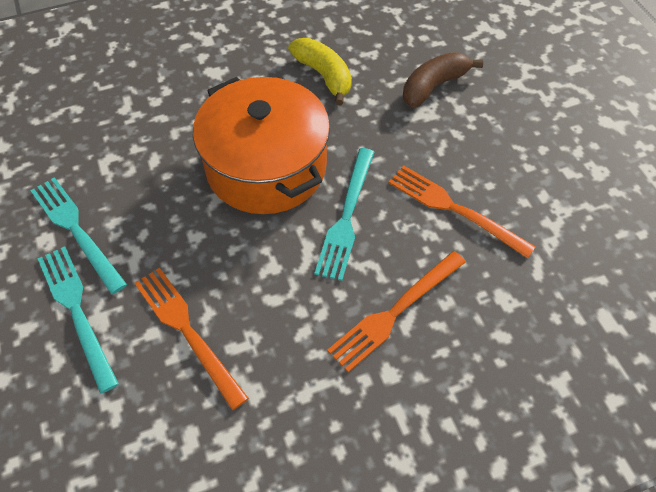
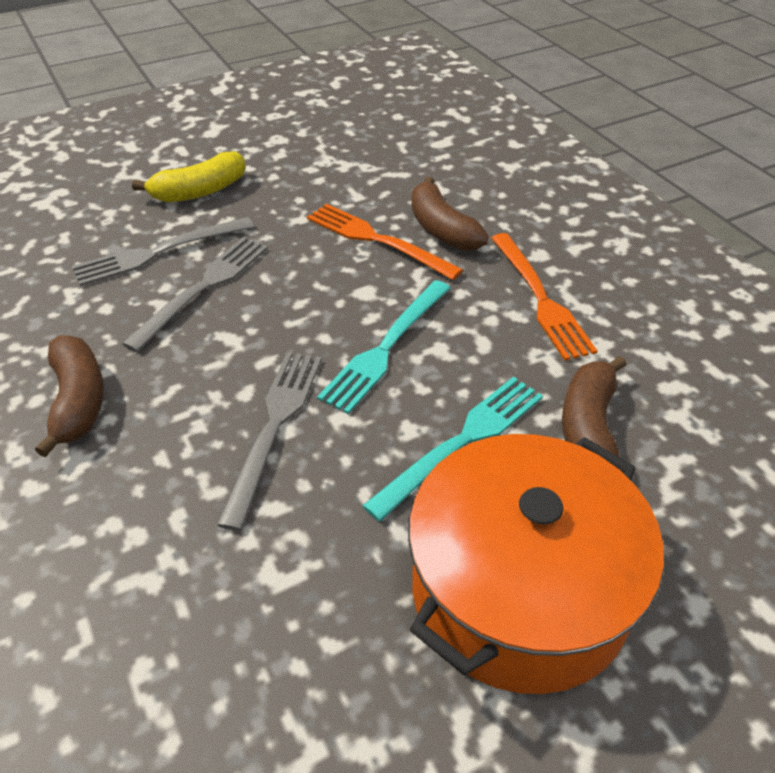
brown banana: 1 -> 3
grey fork: 0 -> 3
orange fork: 3 -> 2
turquoise fork: 3 -> 2

